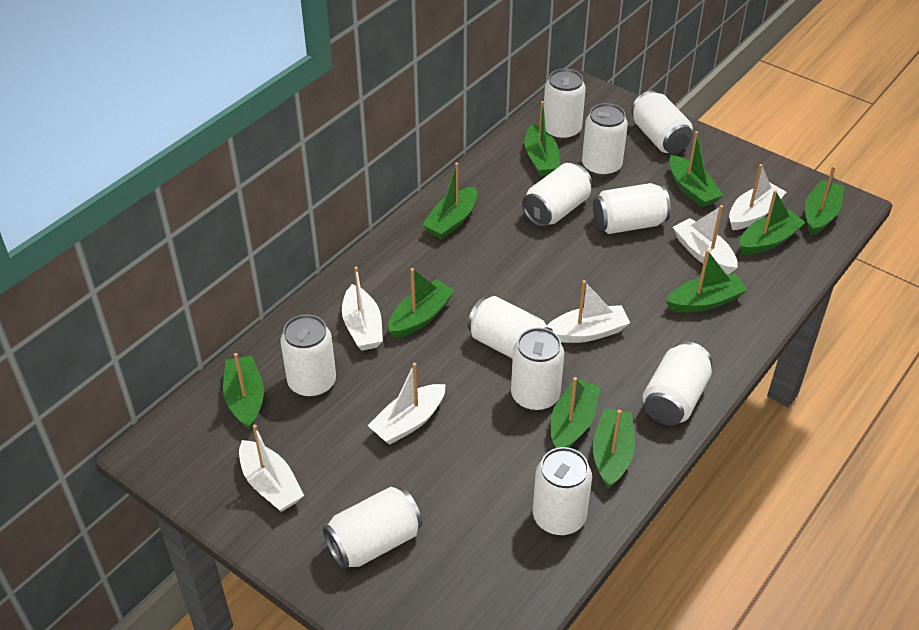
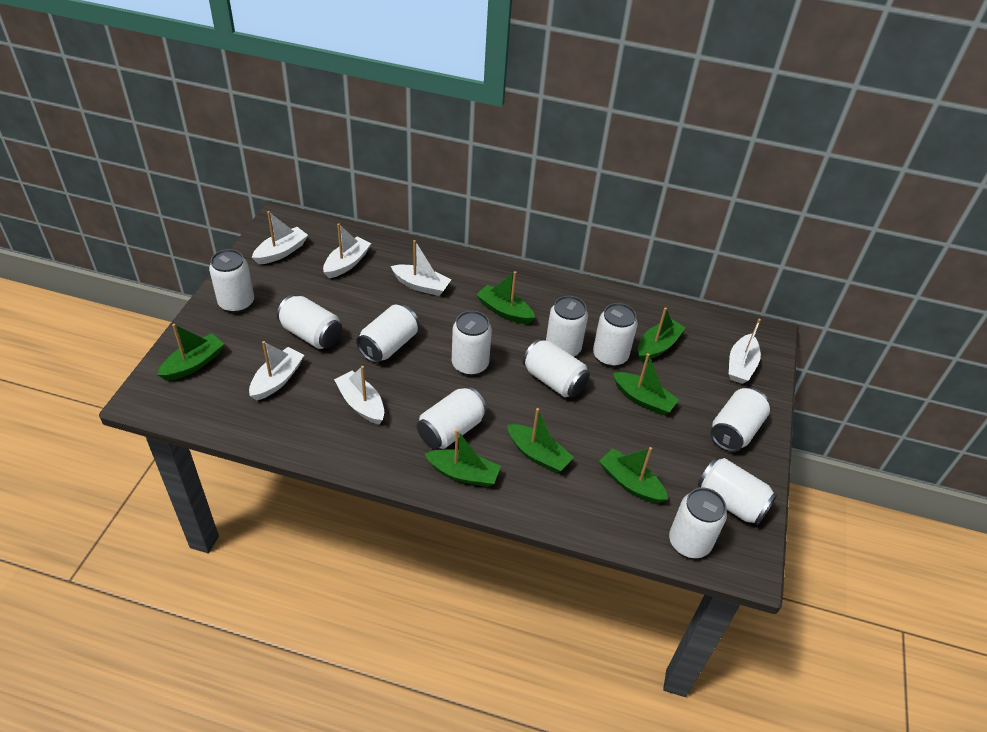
green boat: 10 -> 7

